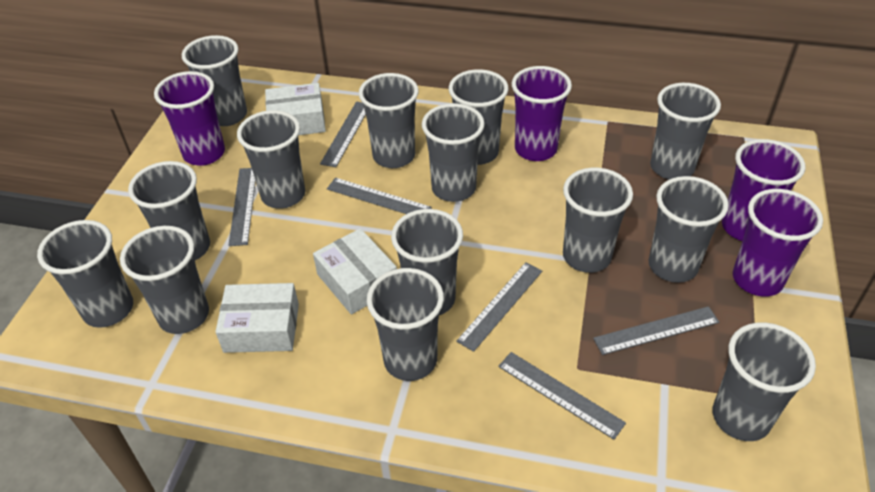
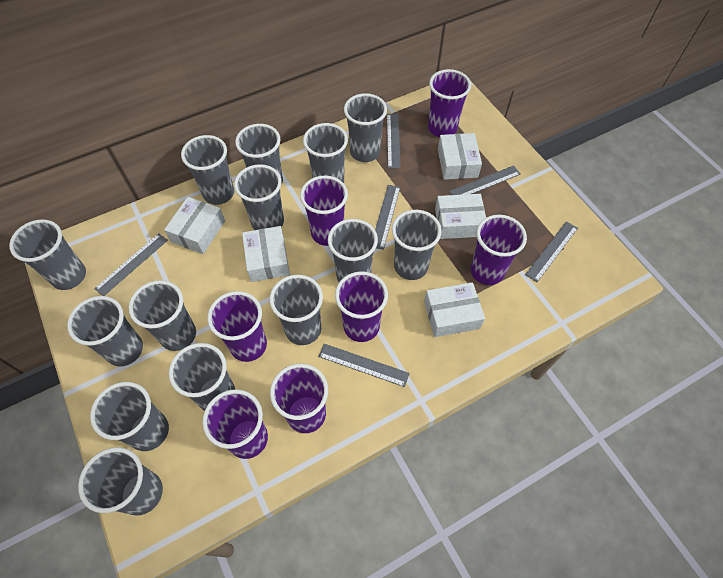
purple cup: 4 -> 7
white box: 3 -> 5

